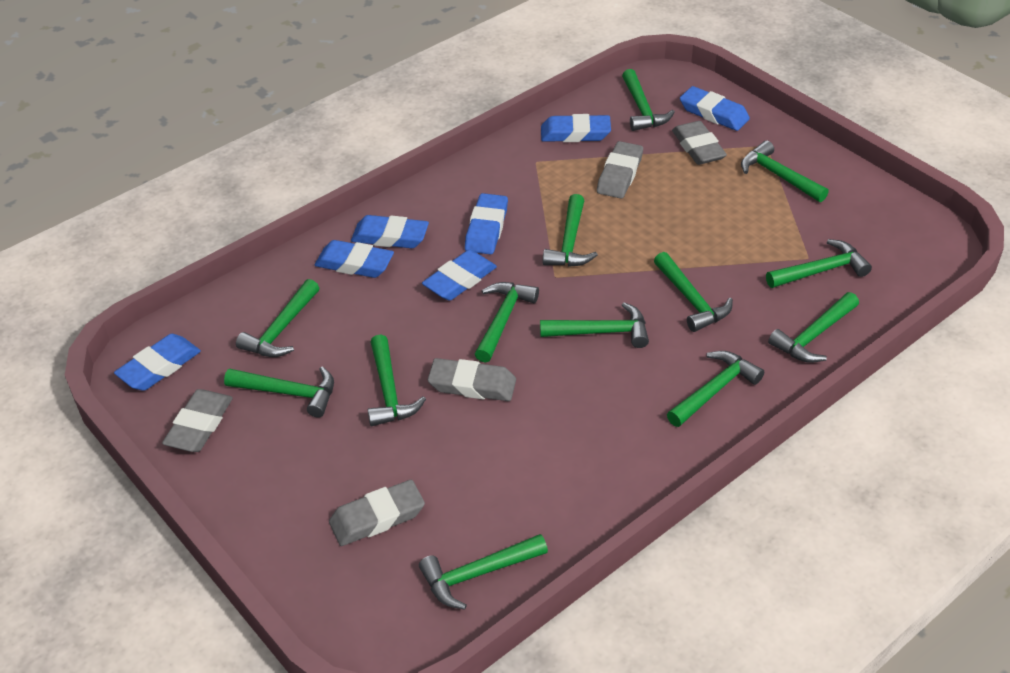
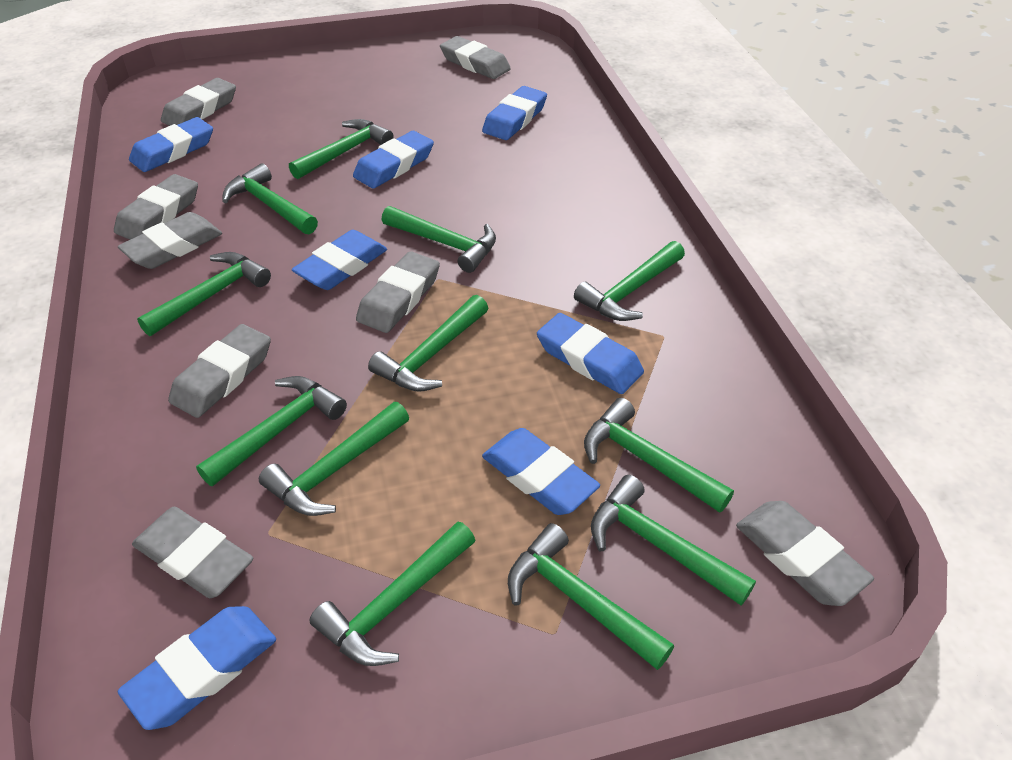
green hammer: 13 -> 12
grey eraser: 5 -> 8

